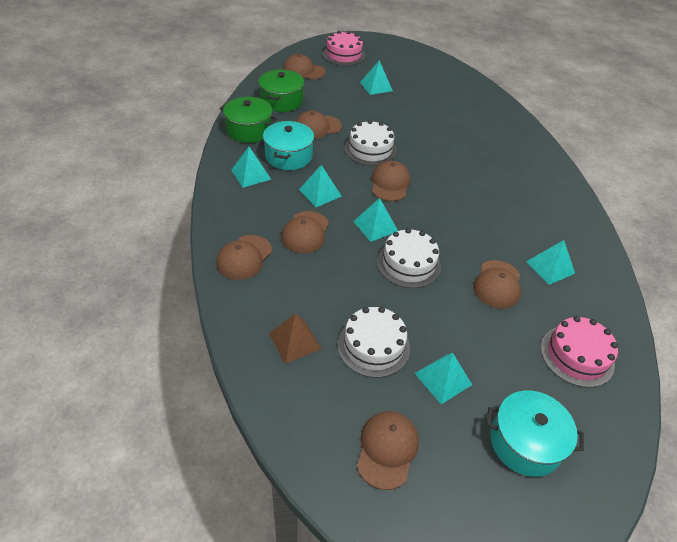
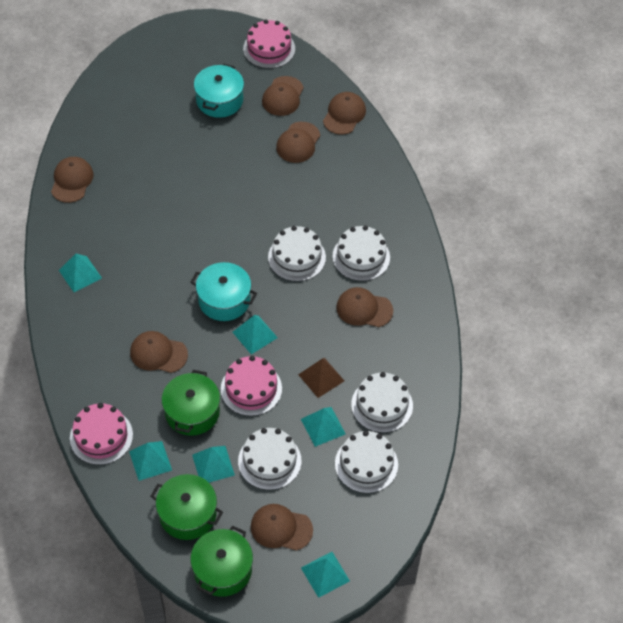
green pot: 2 -> 3
pink cake: 2 -> 3
white cake: 3 -> 5

